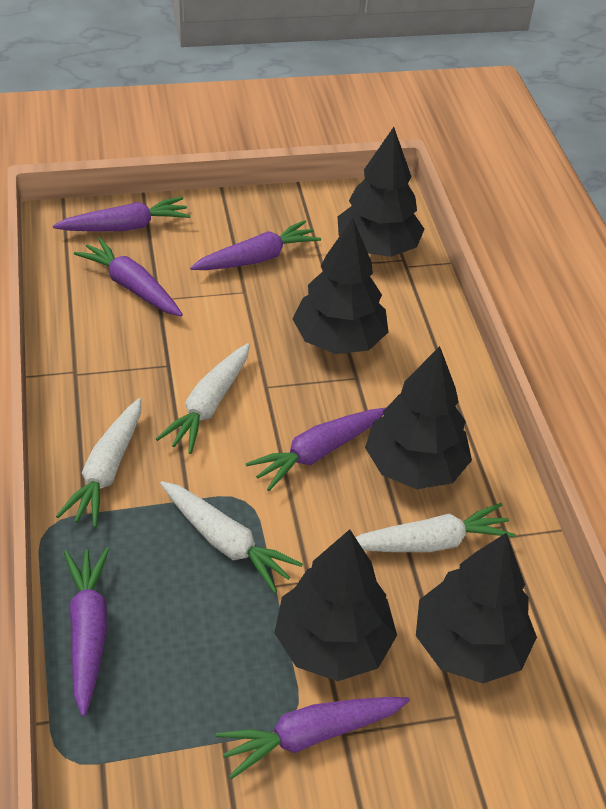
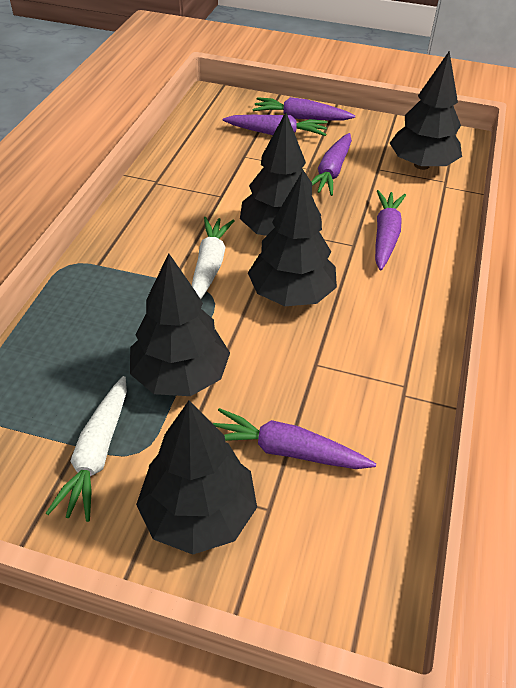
purple carrot: 6 -> 5
white carrot: 4 -> 2

